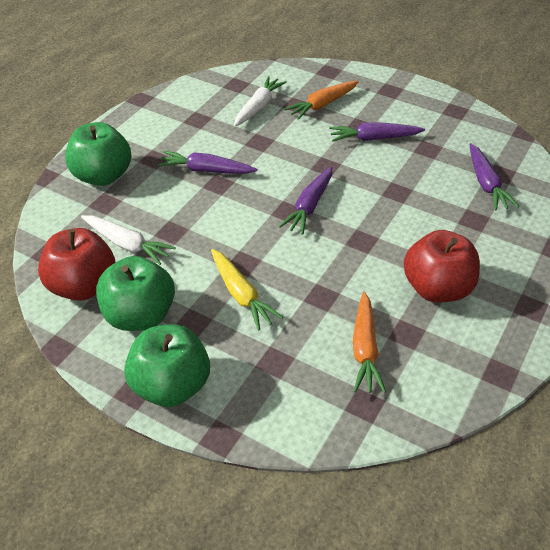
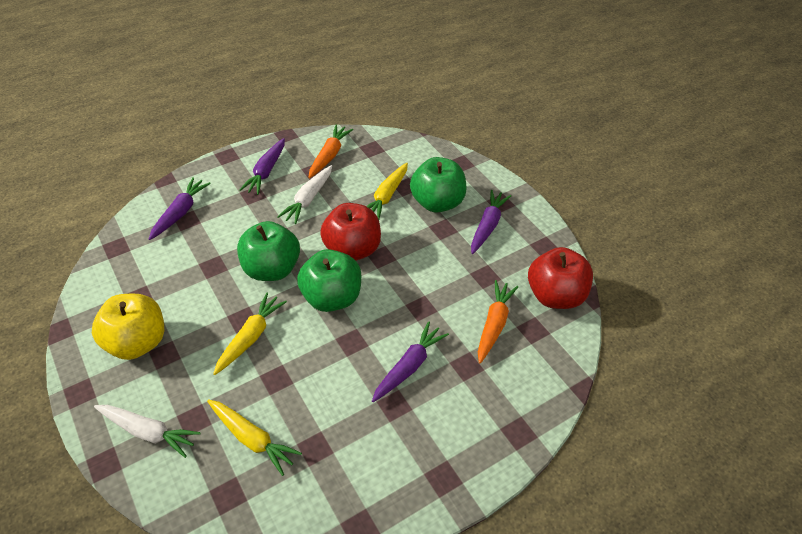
yellow apple: 0 -> 1
yellow carrot: 1 -> 3

